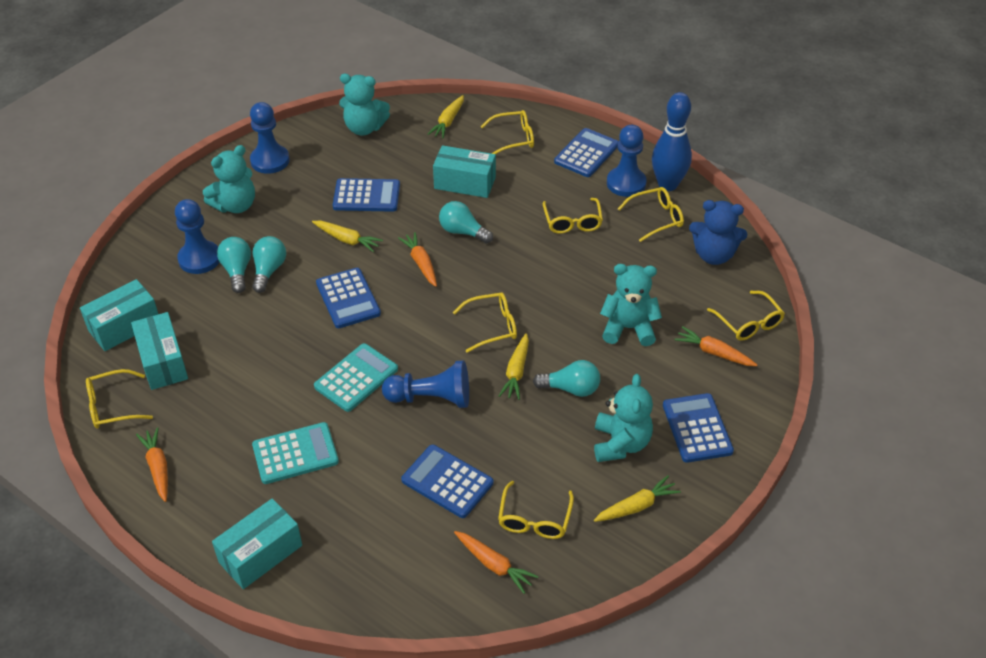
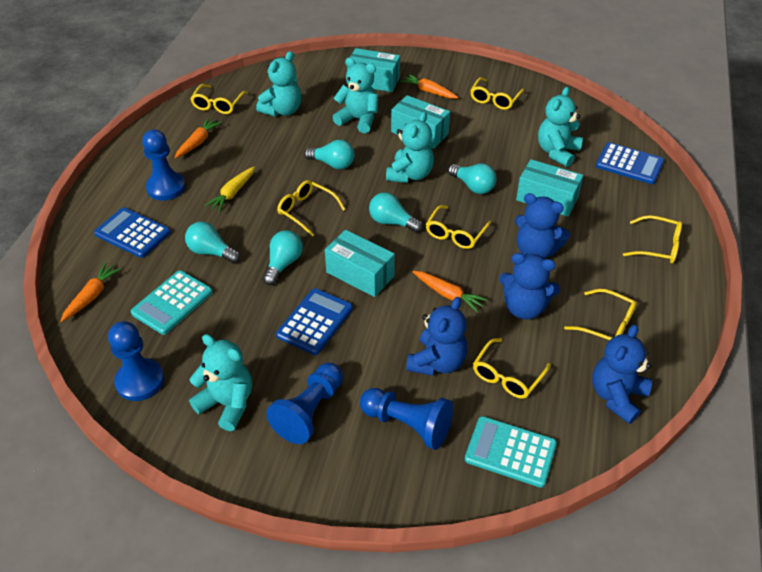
blue bowling pin: 1 -> 0
blue calculator: 5 -> 3
blue teddy bear: 1 -> 4
turquoise light bulb: 4 -> 5
turquoise teddy bear: 4 -> 5
yellow carrot: 4 -> 1

